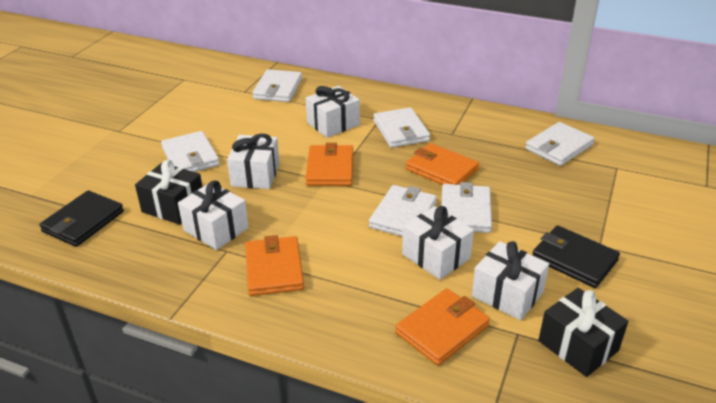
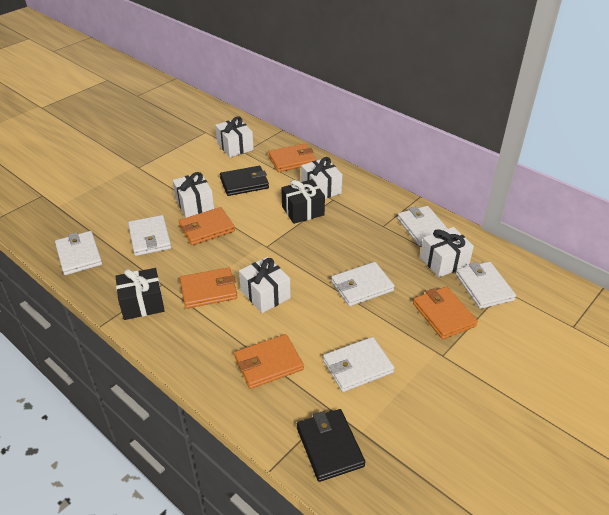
orange wallet: 4 -> 5

